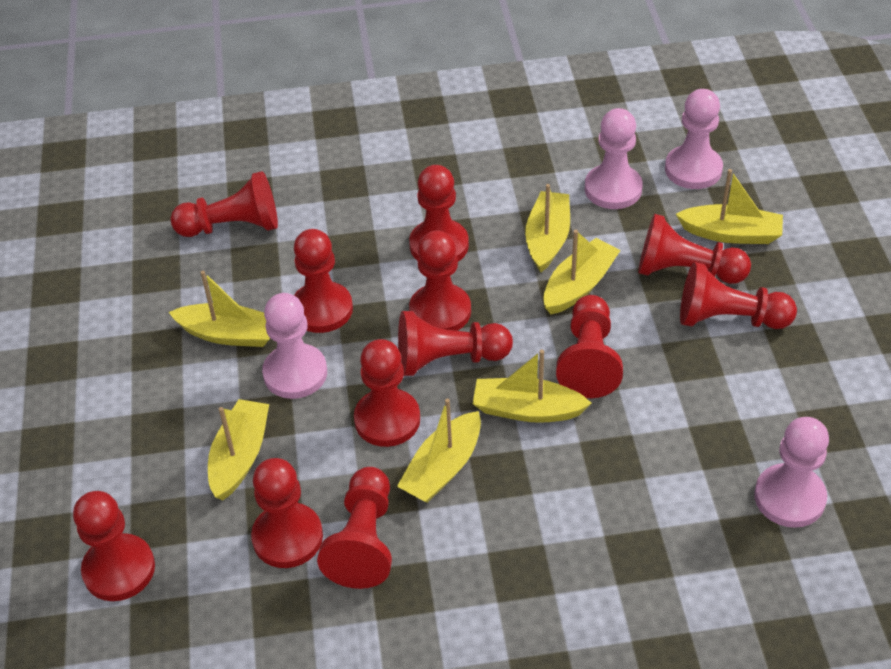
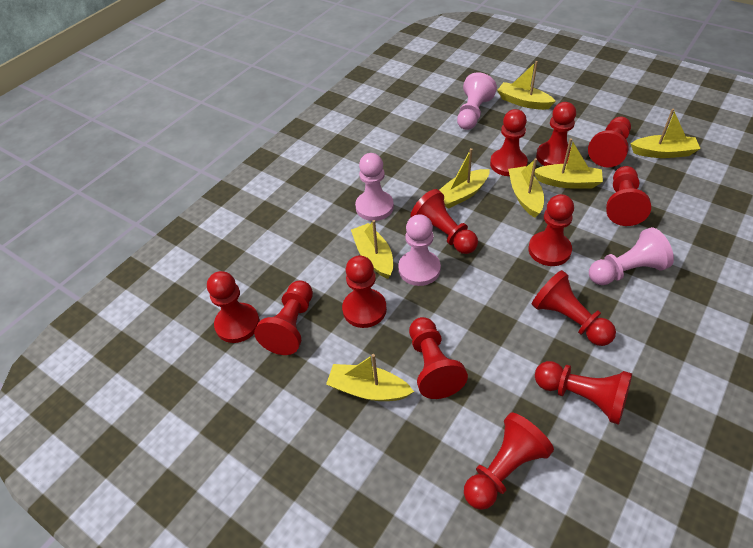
red pawn: 12 -> 13

